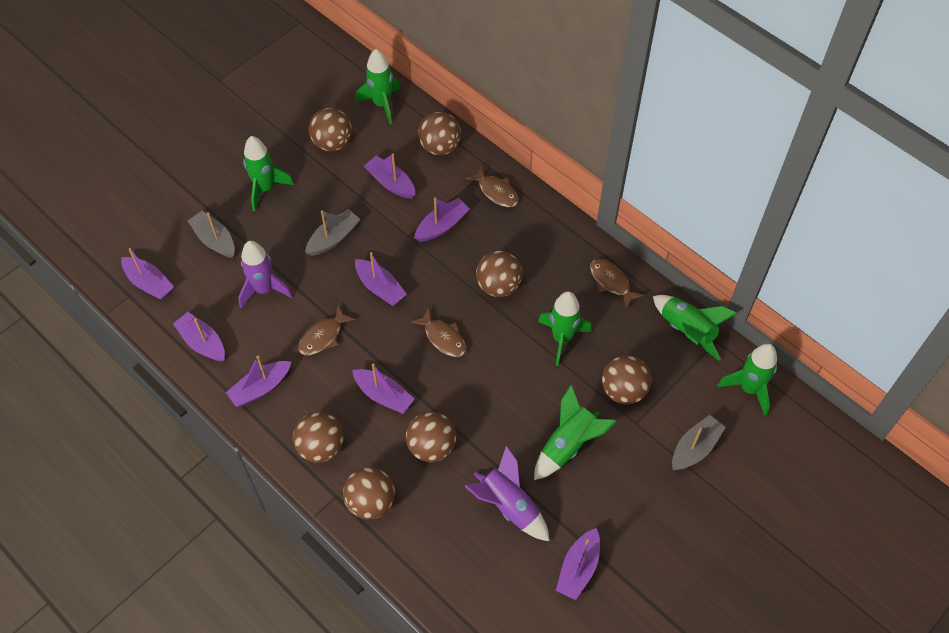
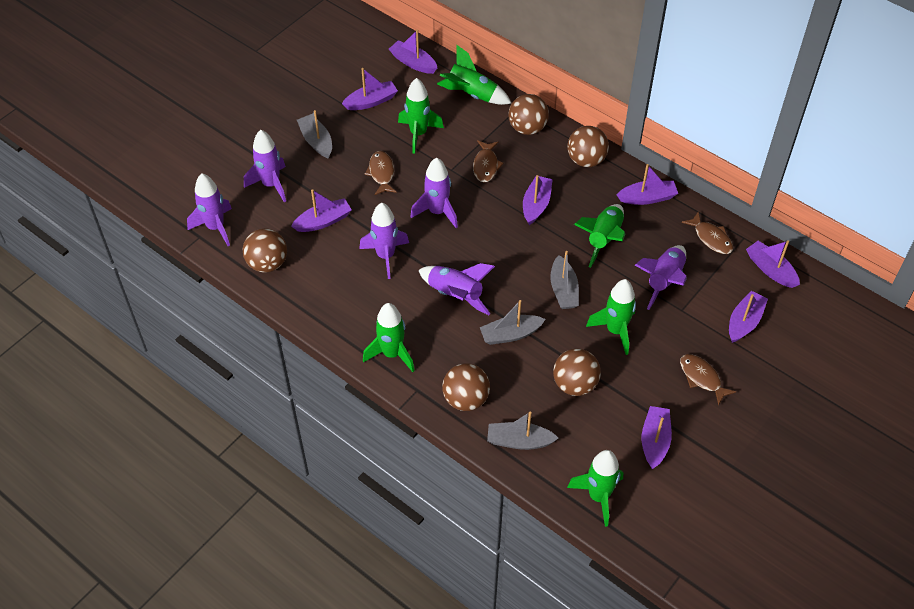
brown ball: 7 -> 5
grey boat: 3 -> 4
purple rocket: 2 -> 6

